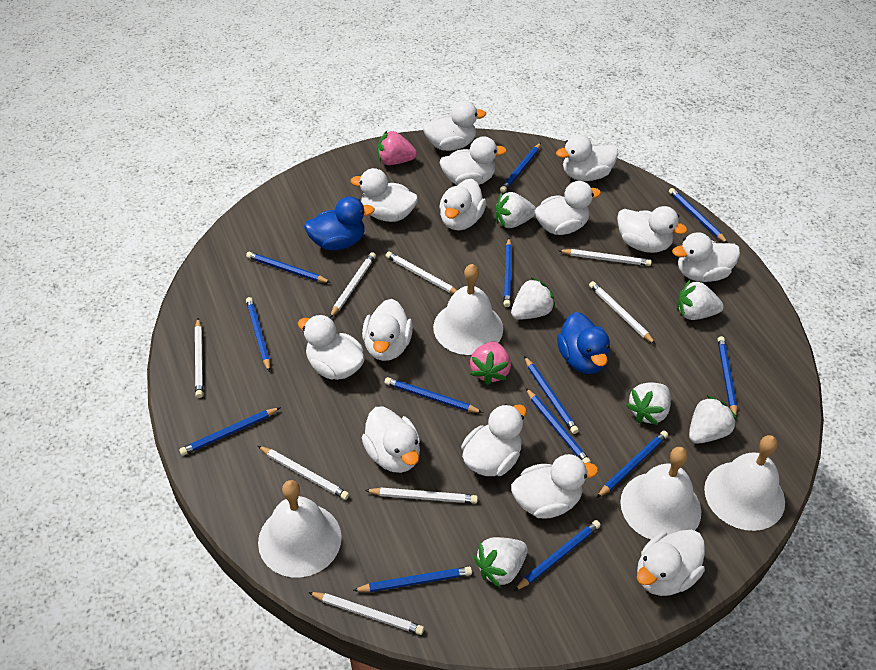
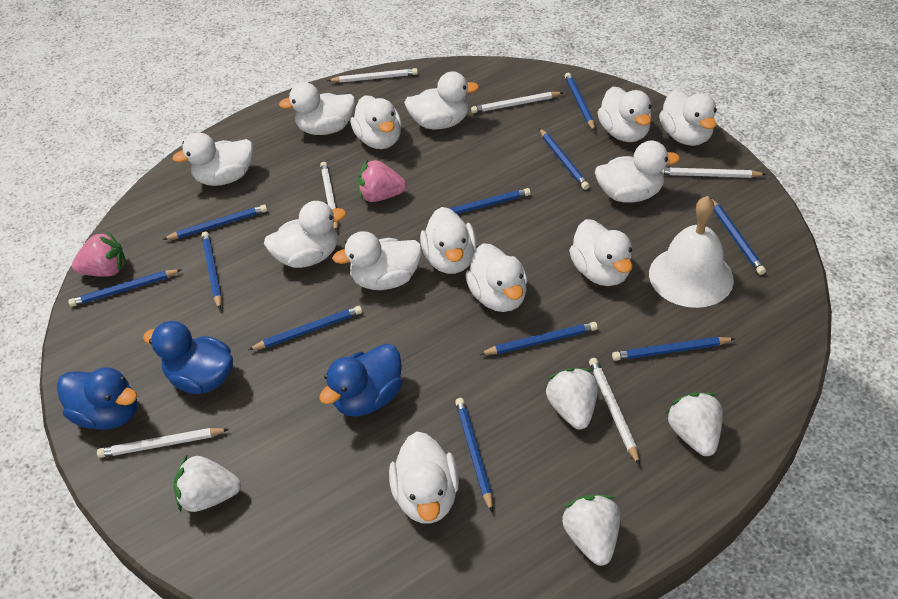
blue duck: 2 -> 3
blue pencil: 13 -> 11
white bell: 4 -> 1
white duck: 14 -> 13
white pencil: 8 -> 6
white strawberry: 6 -> 4

